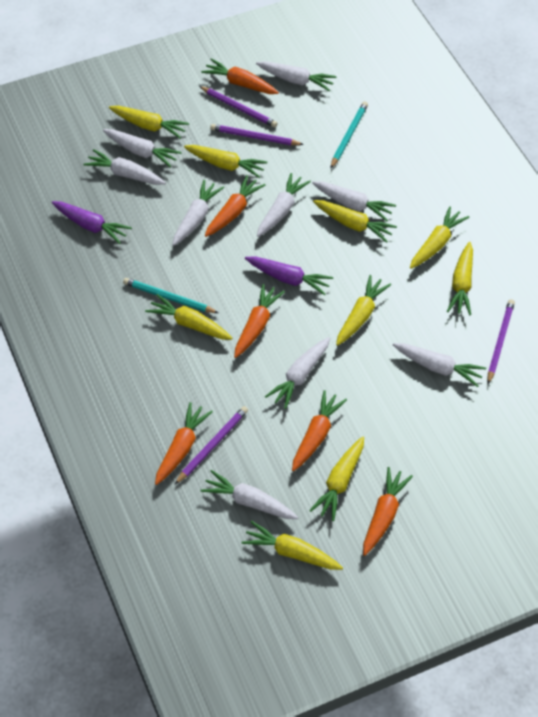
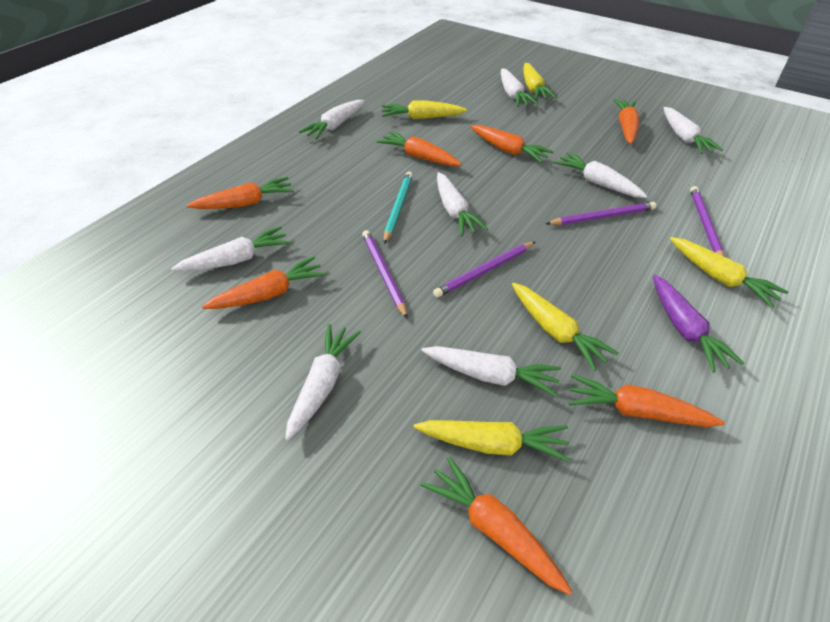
orange carrot: 6 -> 7
purple carrot: 2 -> 1
turquoise pencil: 2 -> 1
white carrot: 9 -> 8
yellow carrot: 9 -> 5

